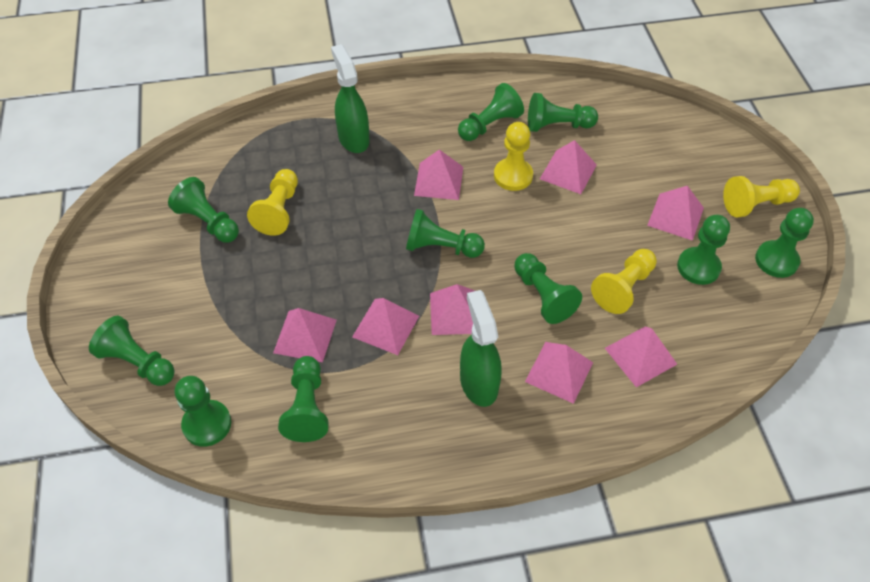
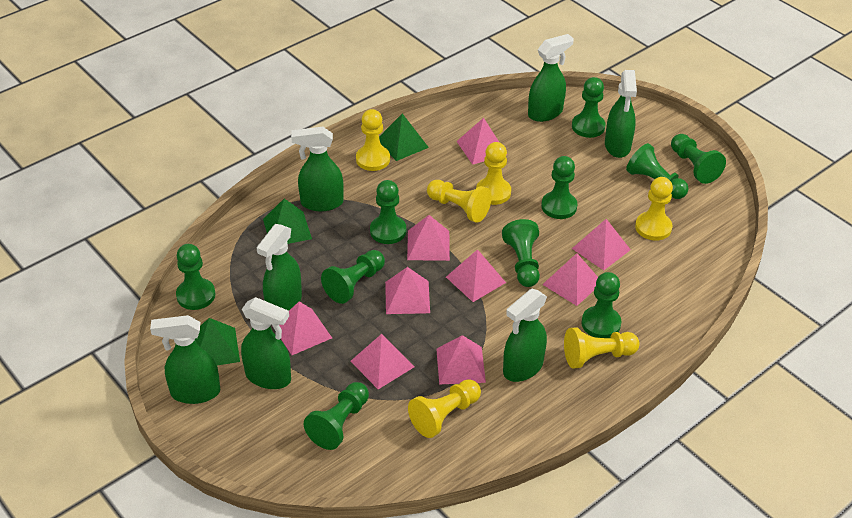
green pyramid: 0 -> 3
green spray bottle: 2 -> 7
pink pyramid: 8 -> 9
yellow pawn: 4 -> 6

